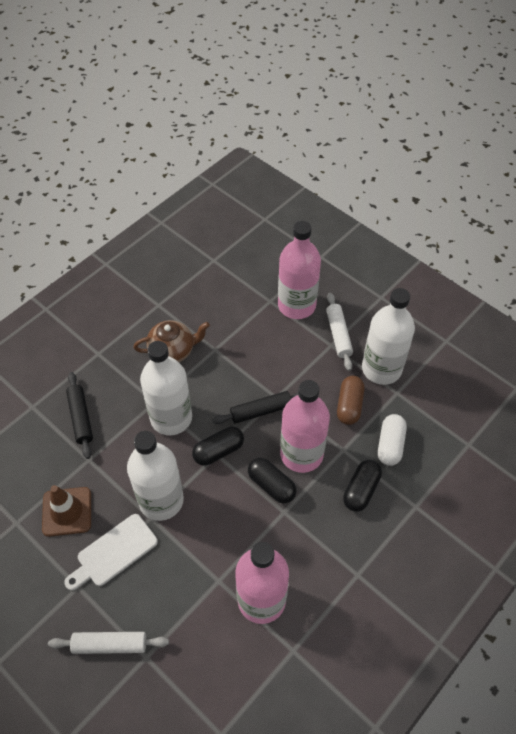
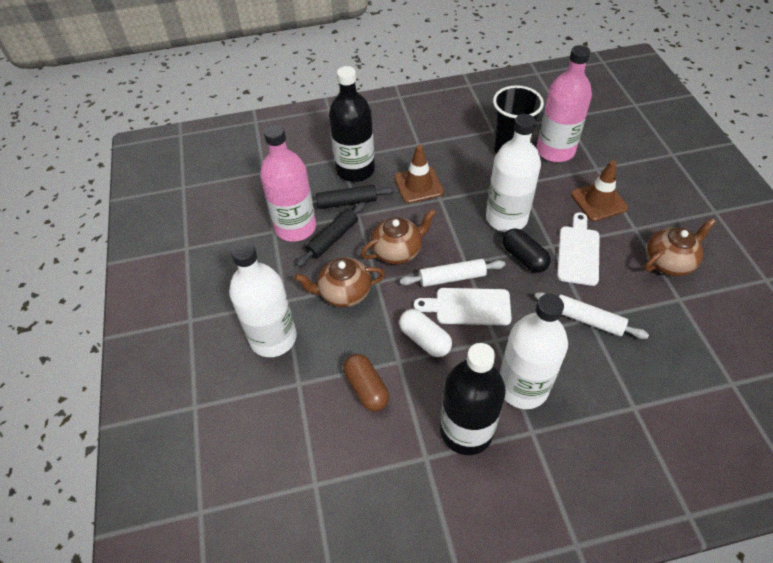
black bottle: 0 -> 2
black capsule: 3 -> 1
black cup: 0 -> 1
brown teapot: 1 -> 3
brown traffic cone: 1 -> 2
pink bottle: 3 -> 2
white cutting board: 1 -> 2

